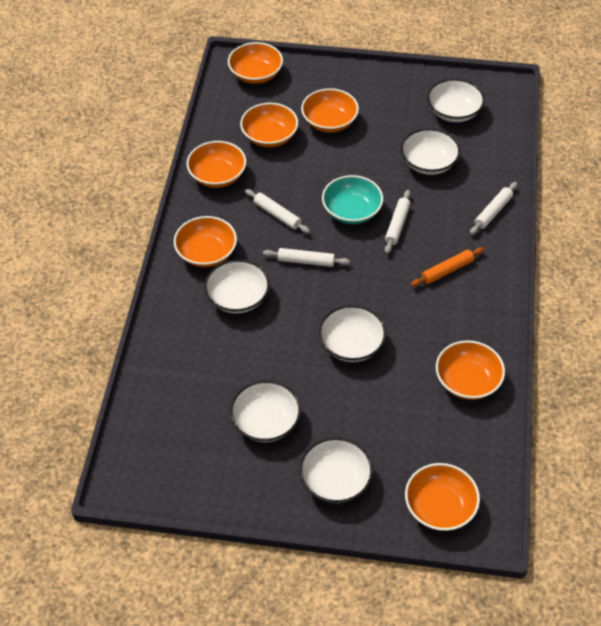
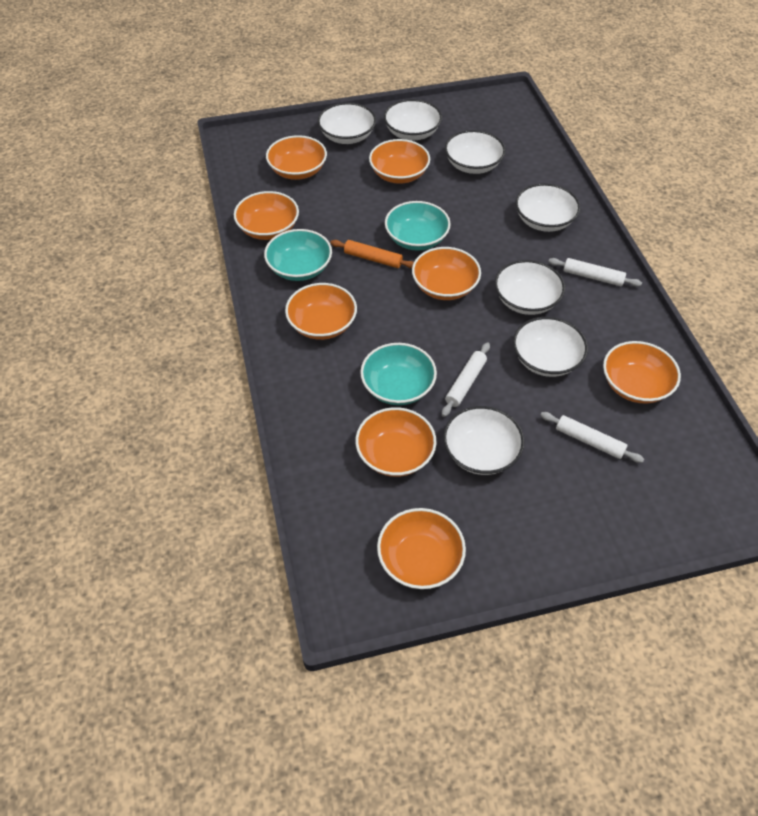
orange bowl: 7 -> 8
turquoise bowl: 1 -> 3
white bowl: 6 -> 7
white rolling pin: 4 -> 3

